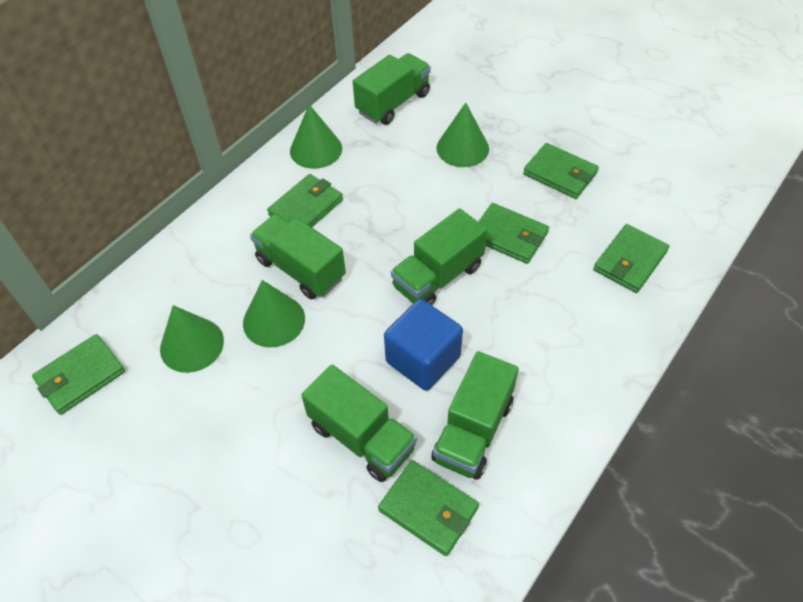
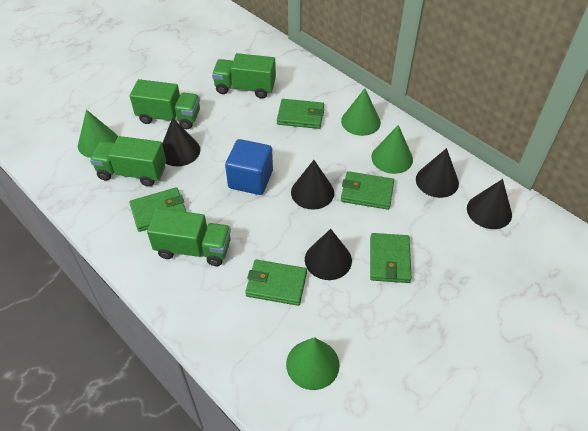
black cone: 0 -> 5
green truck: 5 -> 4
green wallet: 6 -> 5

